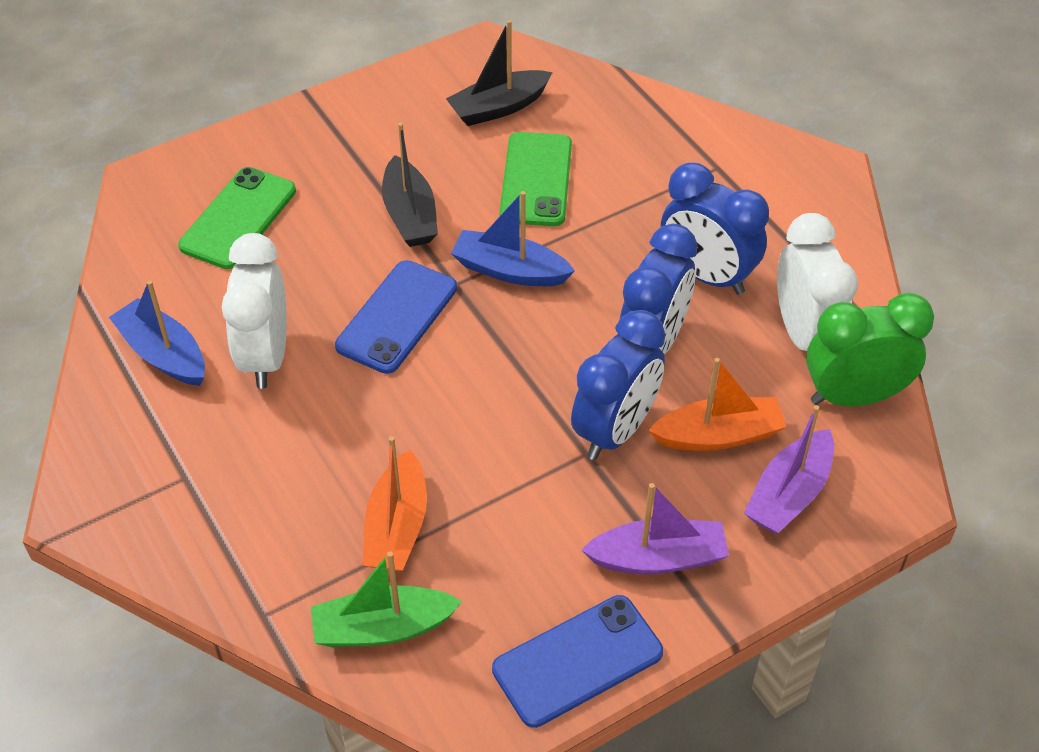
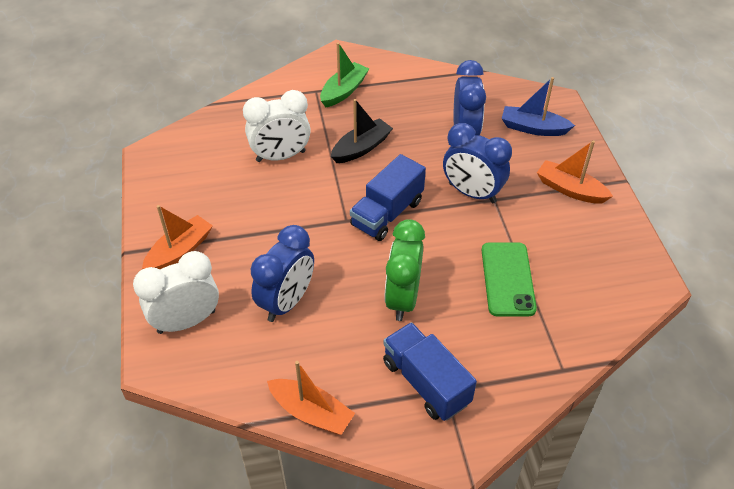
black boat: 2 -> 1
blue boat: 2 -> 1
blue phone: 2 -> 0
blue truck: 0 -> 2
green phone: 2 -> 1
orange boat: 2 -> 3
purple boat: 2 -> 0

